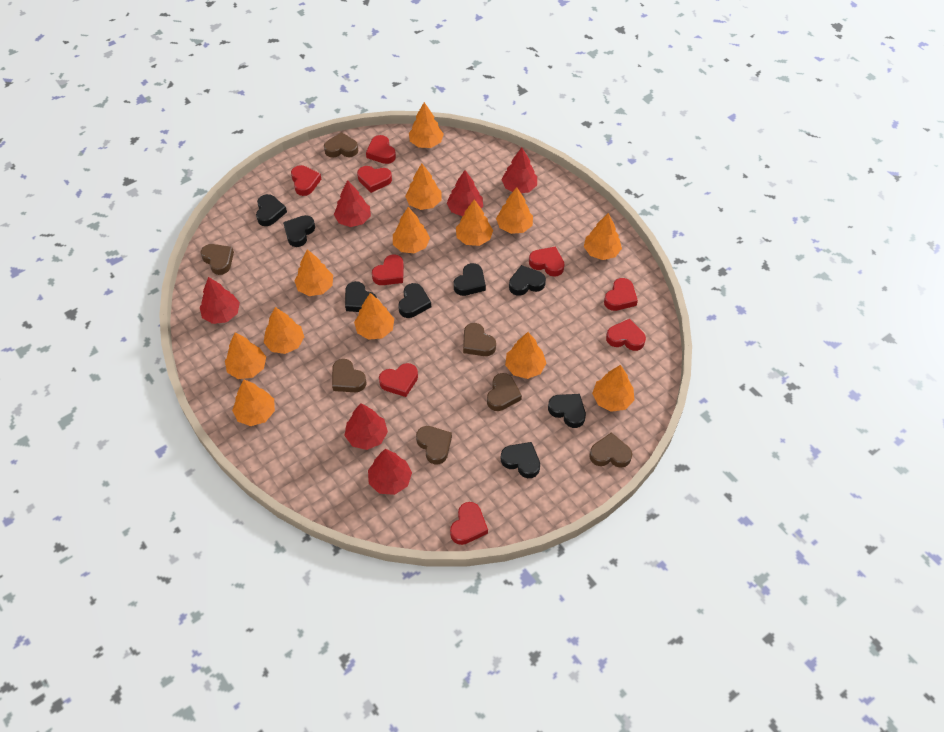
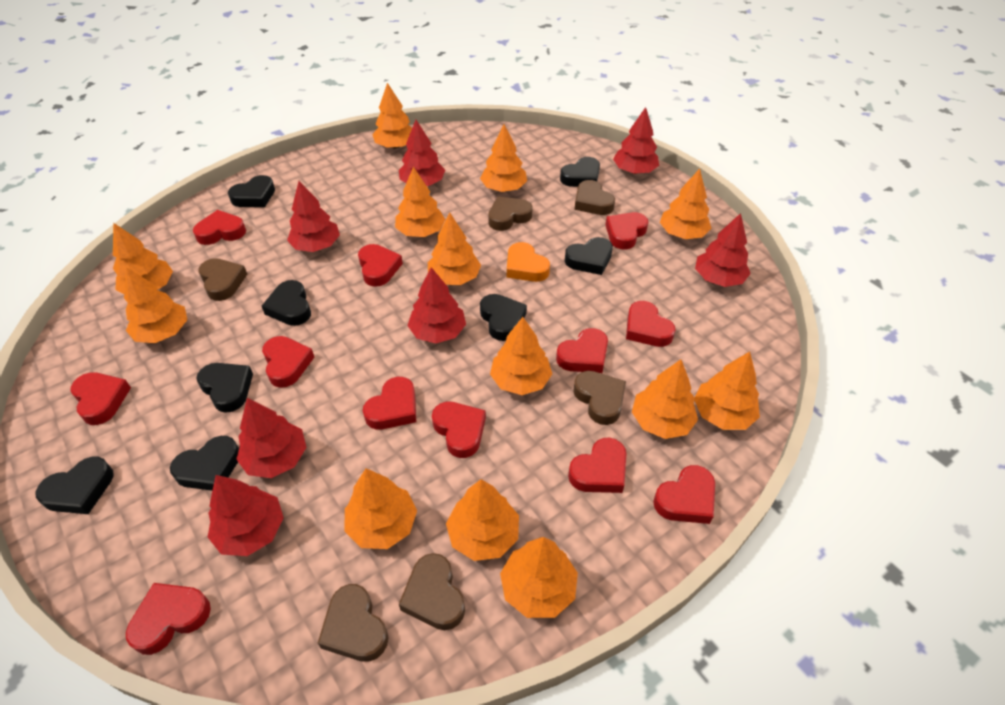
brown heart: 7 -> 6
orange heart: 0 -> 1
red heart: 9 -> 12
red tree: 6 -> 7

